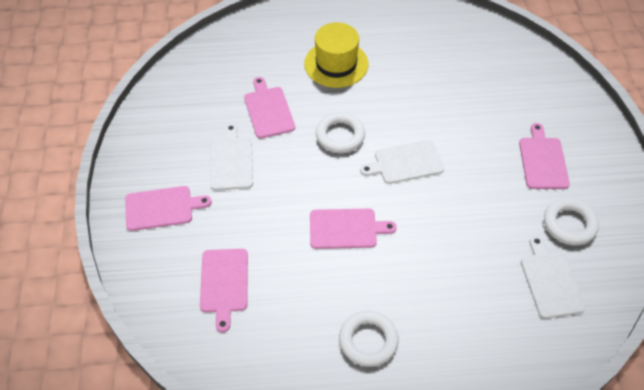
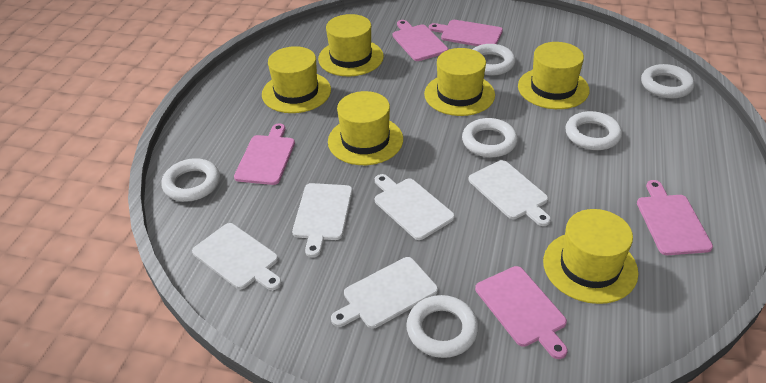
white cutting board: 3 -> 5
white ring: 3 -> 6
yellow hat: 1 -> 6

